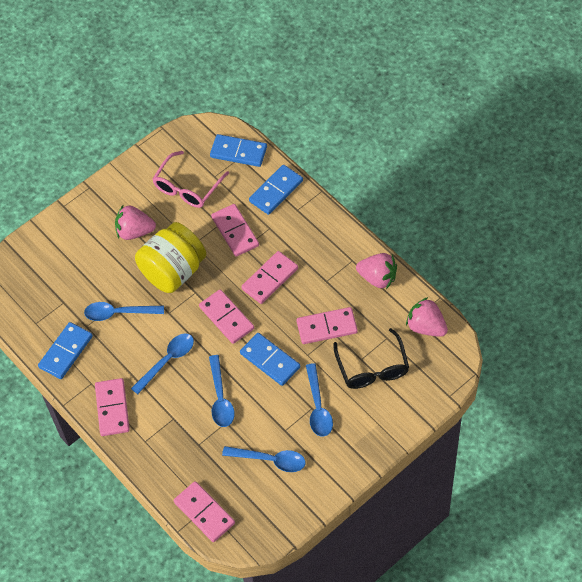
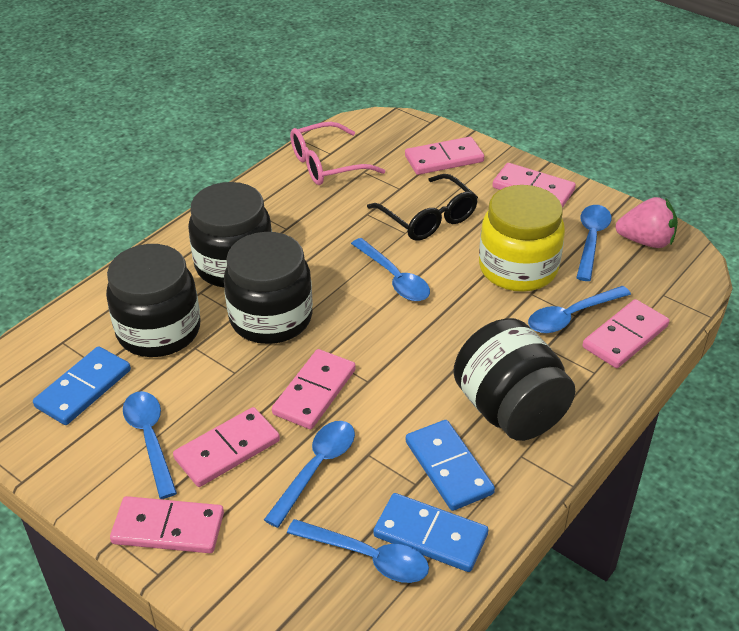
black jar: 0 -> 4
blue domino: 4 -> 3
blue spoon: 5 -> 6
pink strawberry: 3 -> 1

